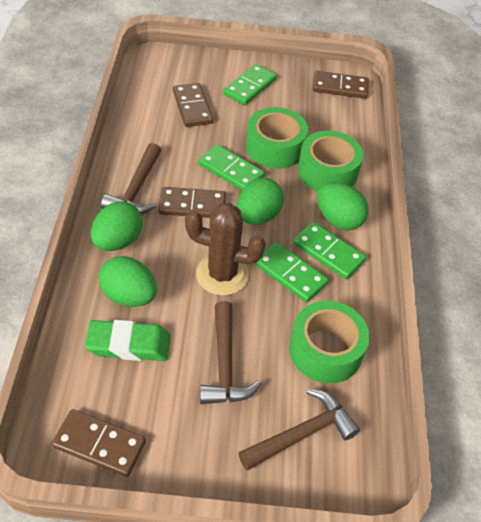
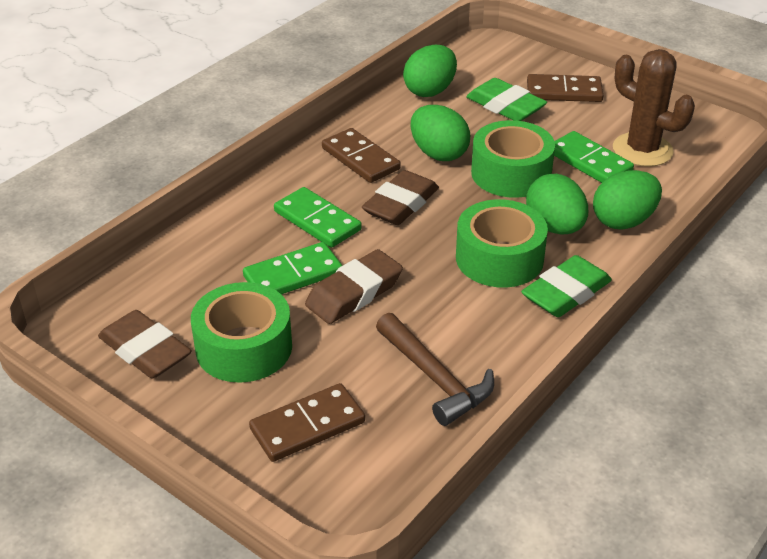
brown domino: 4 -> 3
brown eraser: 0 -> 3
brown hammer: 3 -> 1
green domino: 4 -> 3
green eraser: 1 -> 2

